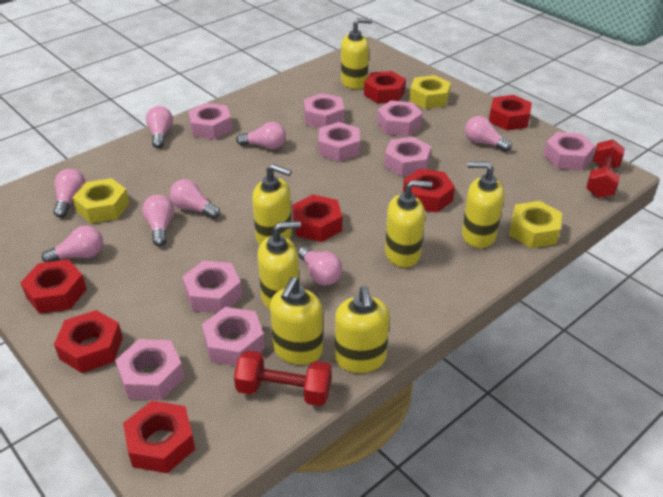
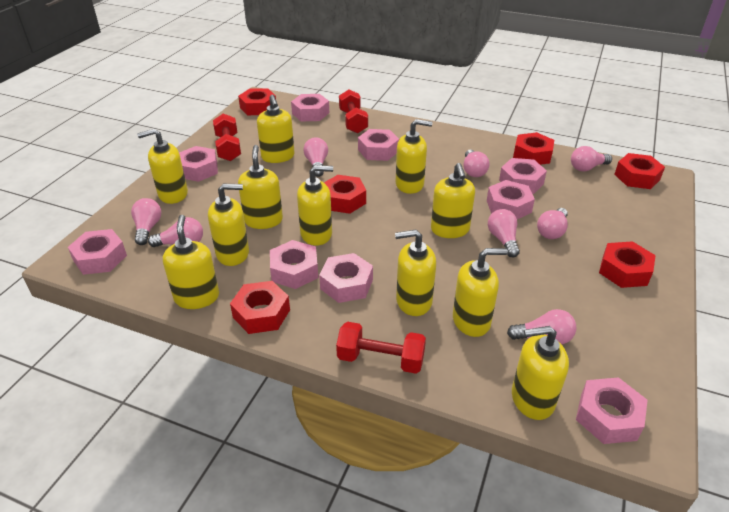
red dumbbell: 2 -> 3
red nut: 7 -> 6
yellow nut: 3 -> 0
yellow soap dispenser: 7 -> 11

